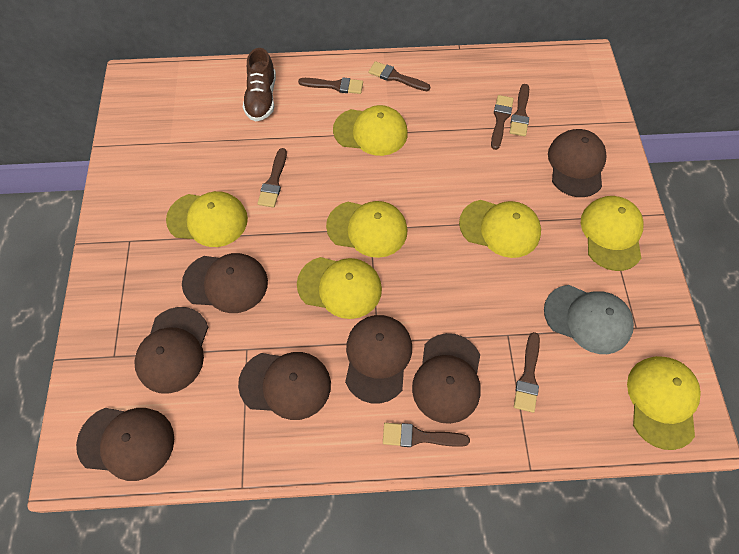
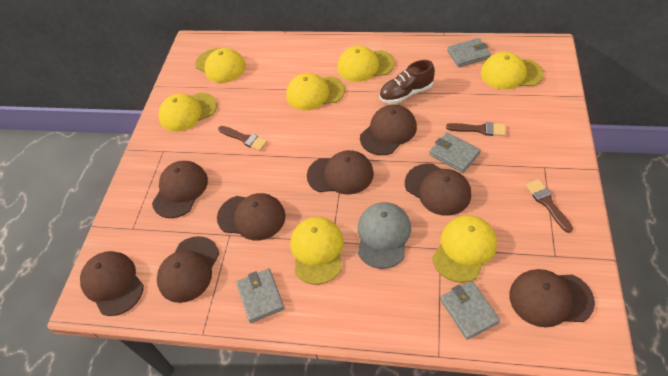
brown brush: 7 -> 3
brown cap: 7 -> 8
grey wallet: 0 -> 4

